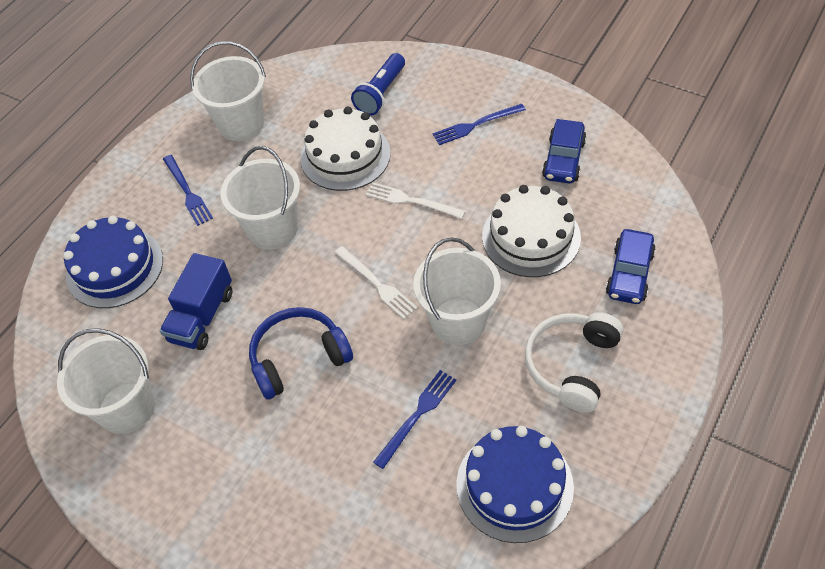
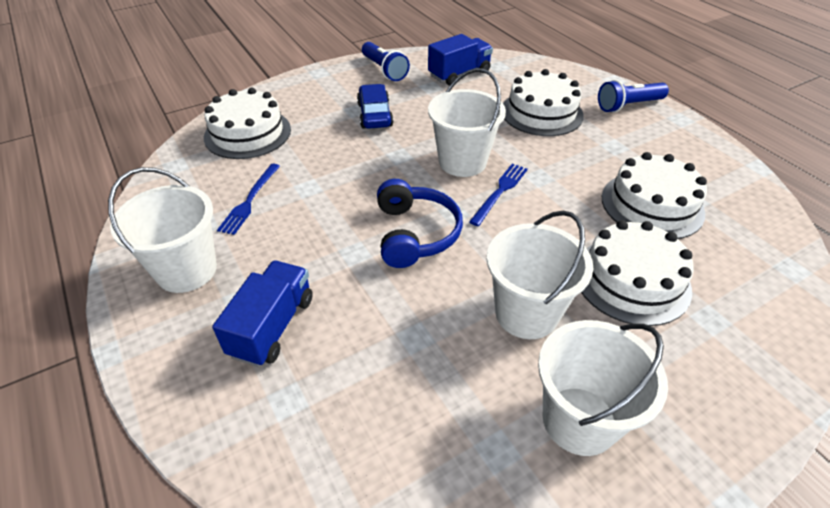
blue cake: 2 -> 0
blue car: 2 -> 1
blue flashlight: 1 -> 2
blue fork: 3 -> 2
blue truck: 1 -> 2
white cake: 2 -> 4
white fork: 2 -> 0
white headphones: 1 -> 0

